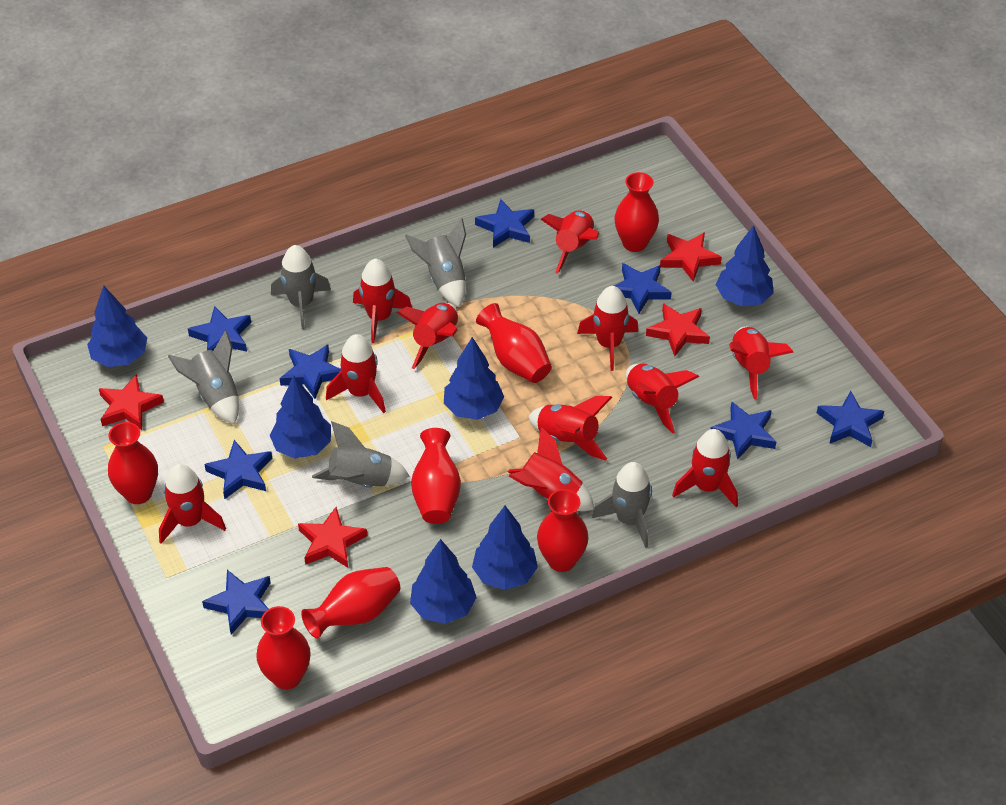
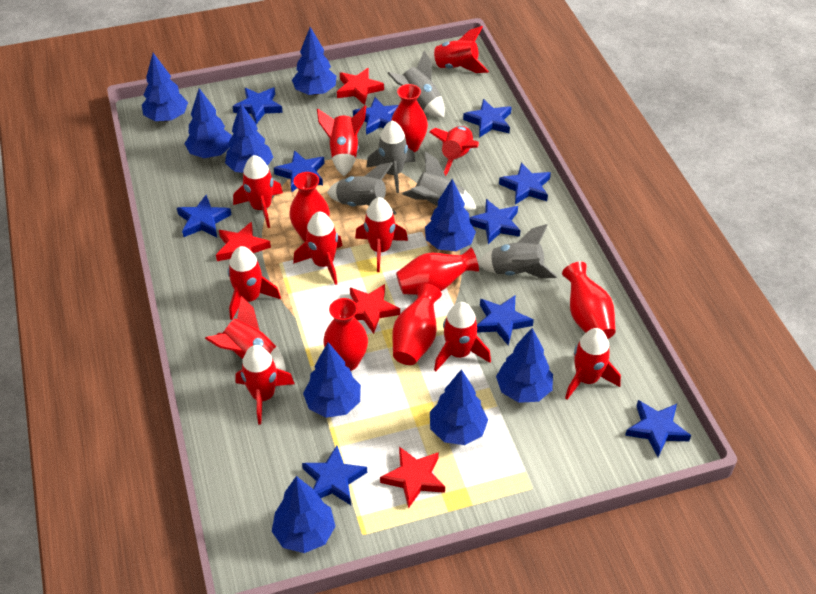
blue star: 8 -> 10
blue tree: 6 -> 9
red vase: 7 -> 6

